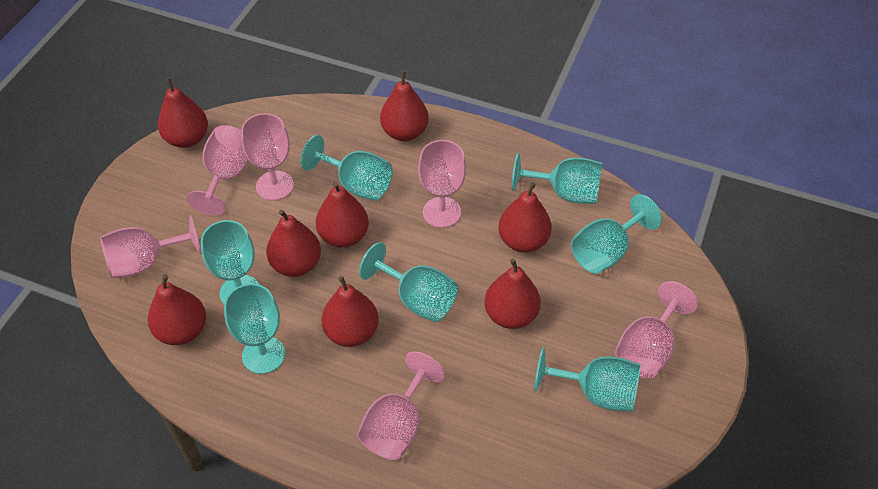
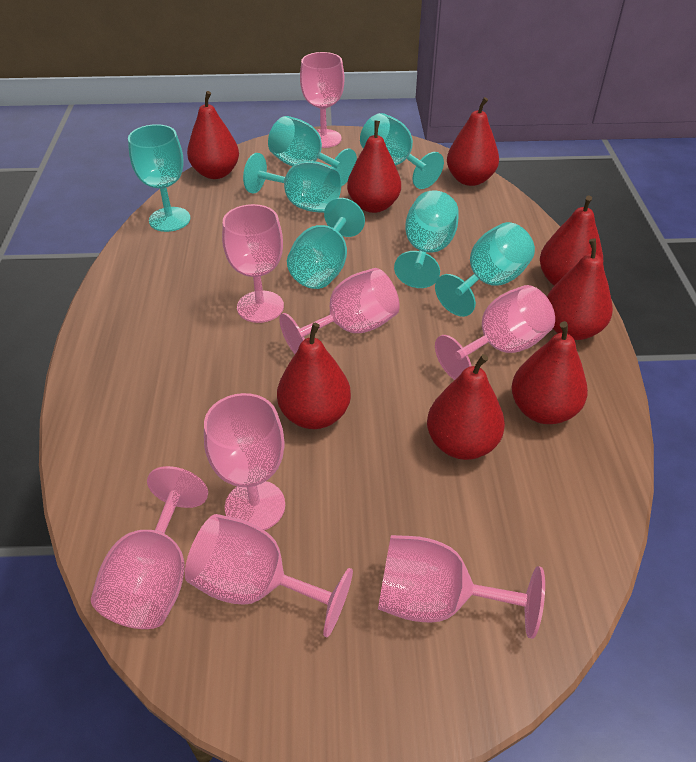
pink goblet: 6 -> 8

